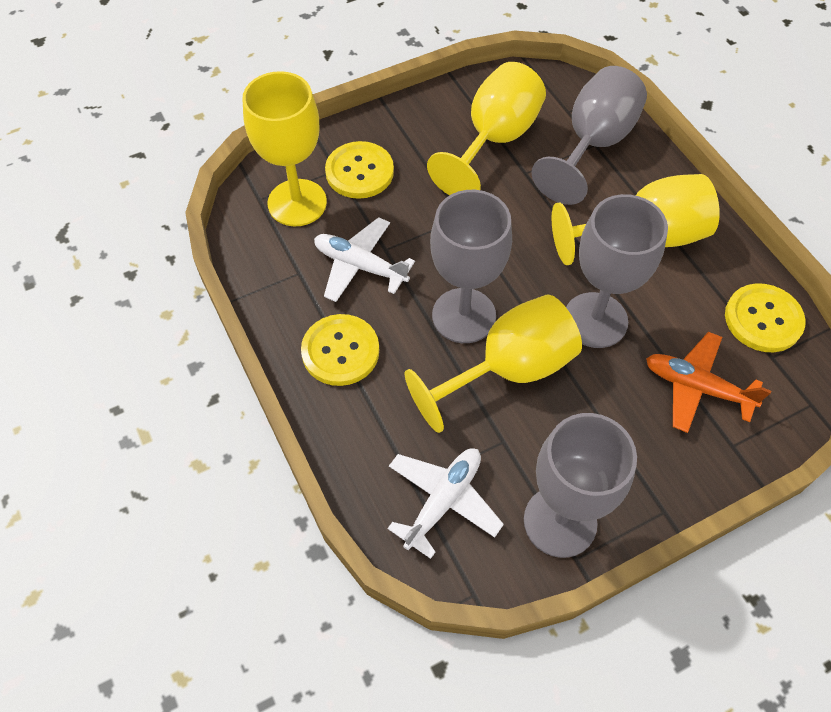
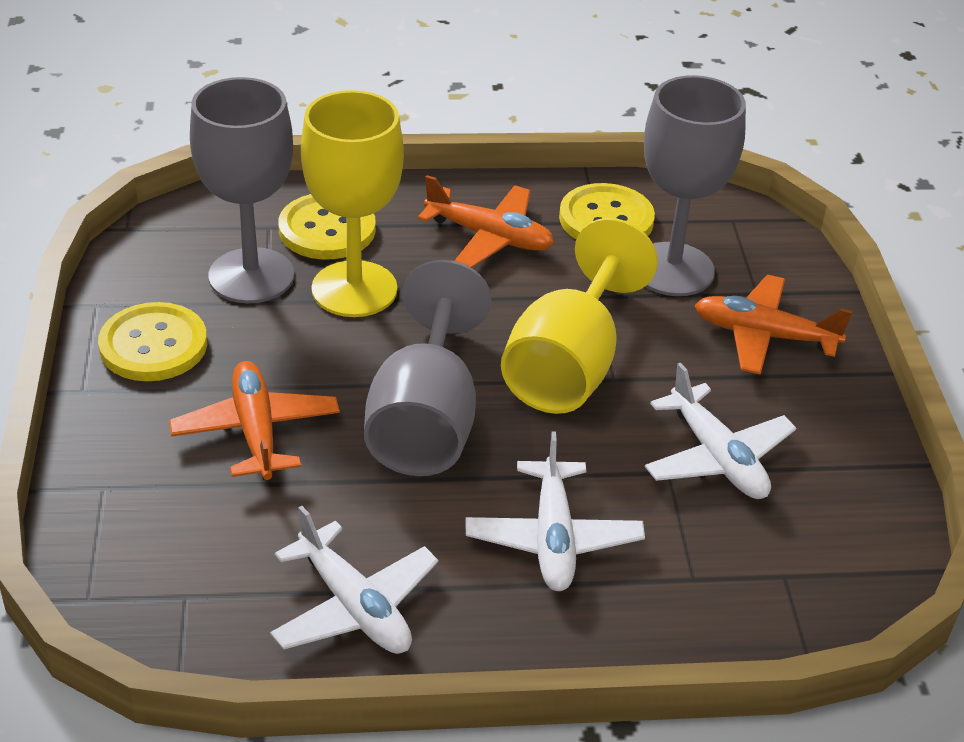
grey goblet: 4 -> 3
orange plane: 1 -> 3
white plane: 2 -> 3
yellow goblet: 4 -> 2

